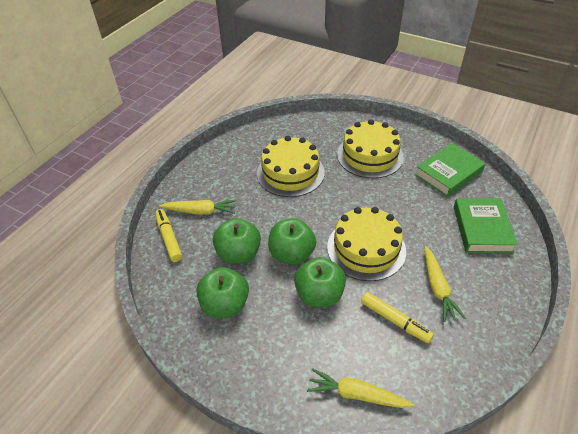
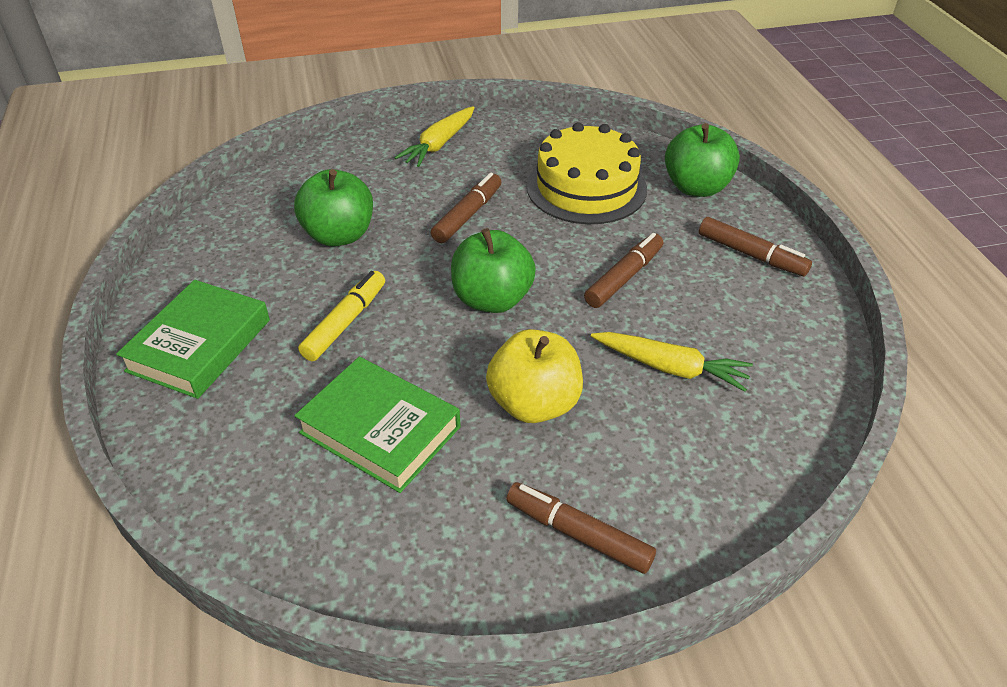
brown marker: 0 -> 4
green apple: 4 -> 3
yellow apple: 0 -> 1
yellow cake: 3 -> 1
yellow carrot: 3 -> 2
yellow marker: 2 -> 1

